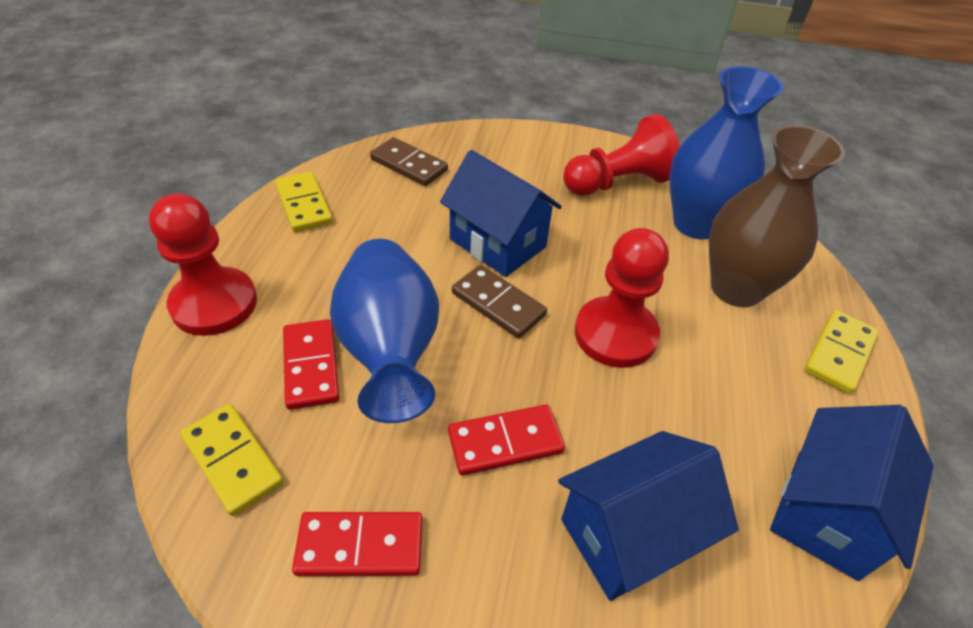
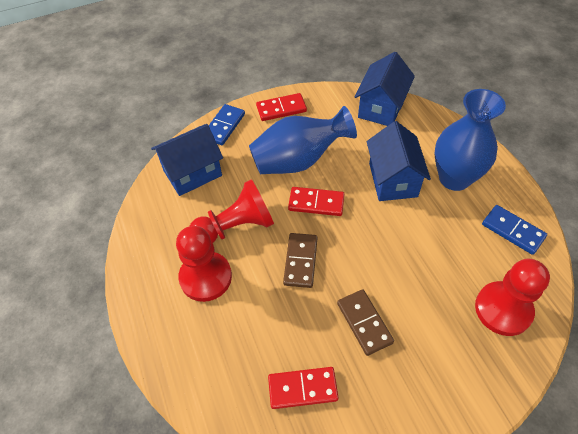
blue domino: 0 -> 2
brown vase: 1 -> 0
yellow domino: 3 -> 0

